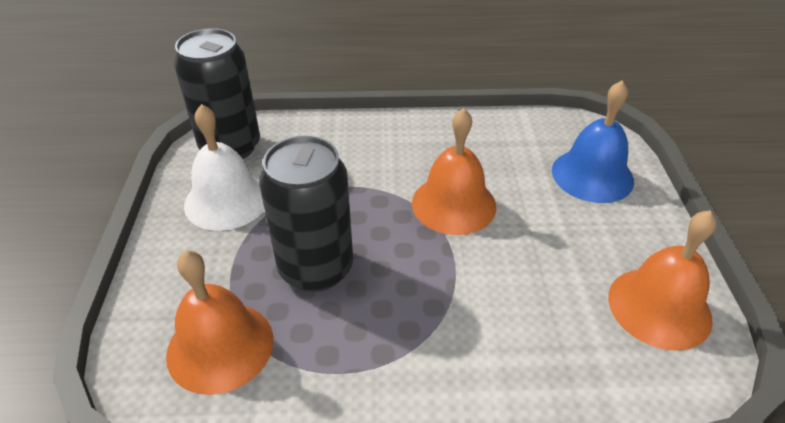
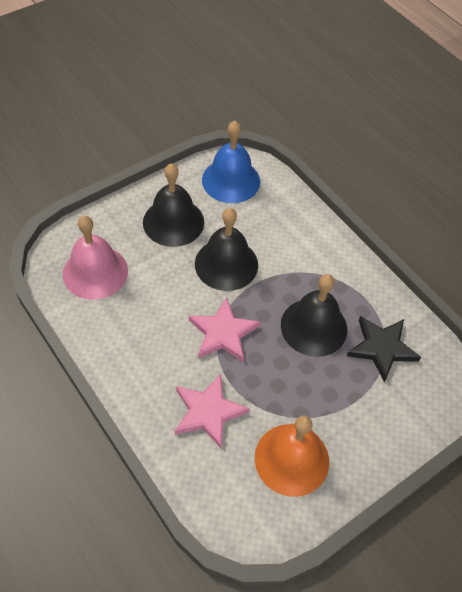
black bell: 0 -> 3
black can: 2 -> 0
black star: 0 -> 1
orange bell: 3 -> 1
pink bell: 0 -> 1
pink star: 0 -> 2
white bell: 1 -> 0

